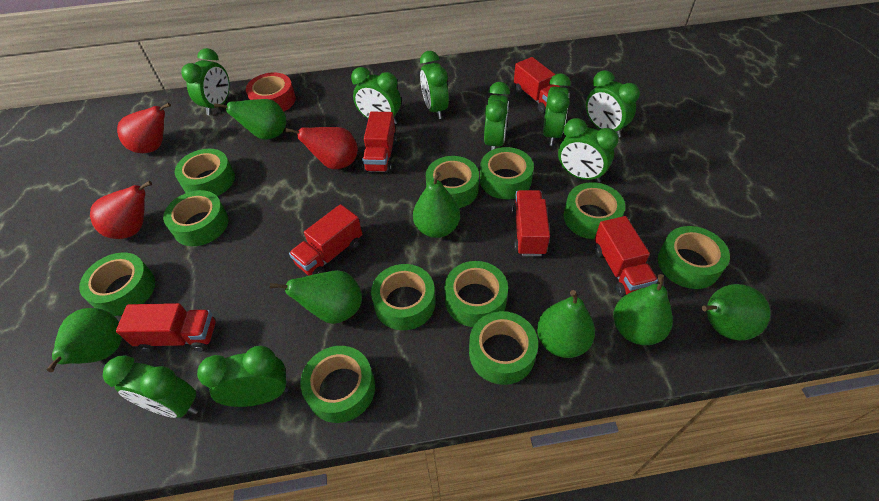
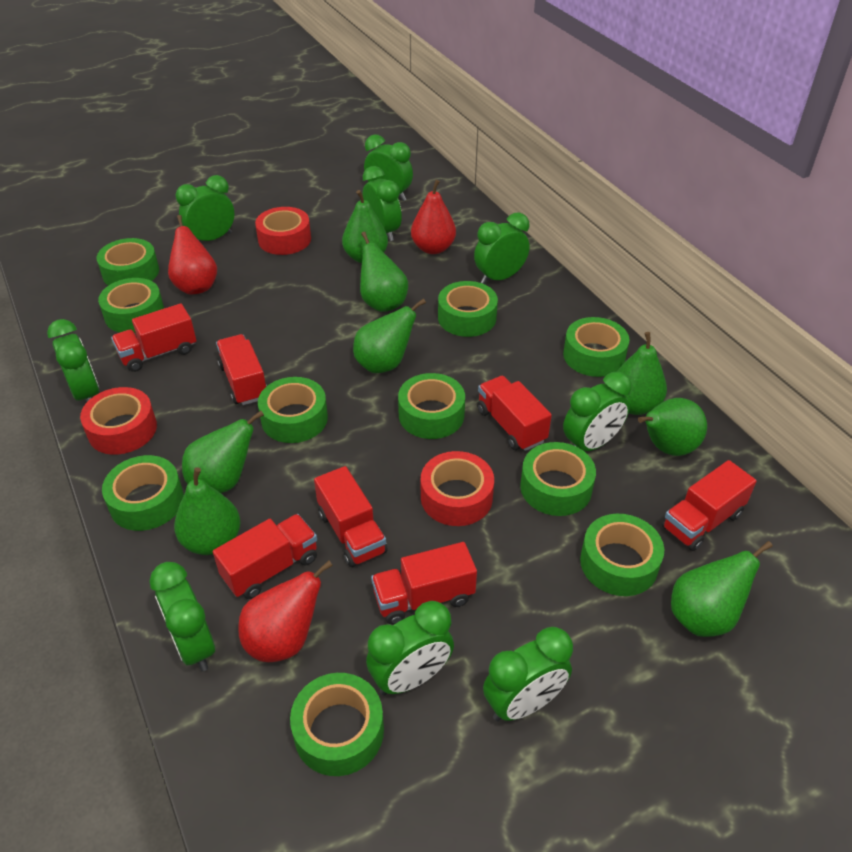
green pear: 7 -> 8
green tape: 11 -> 10
red tape: 1 -> 3
red truck: 6 -> 7

